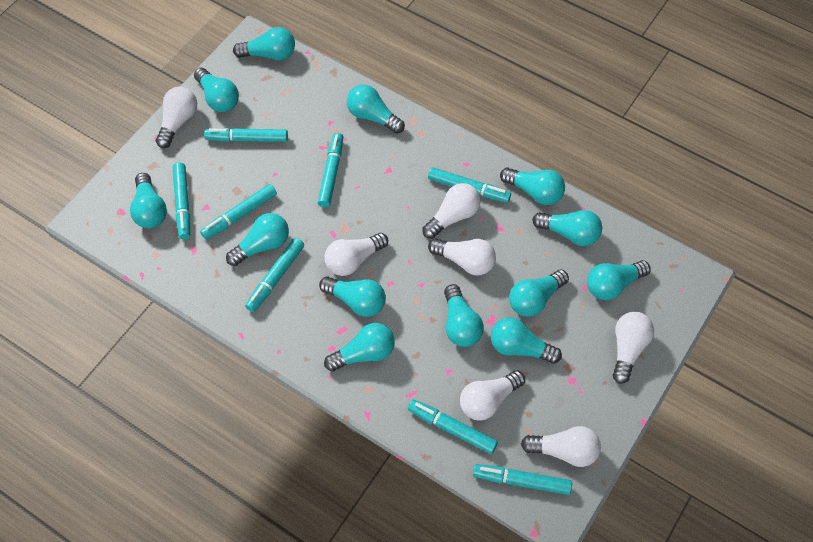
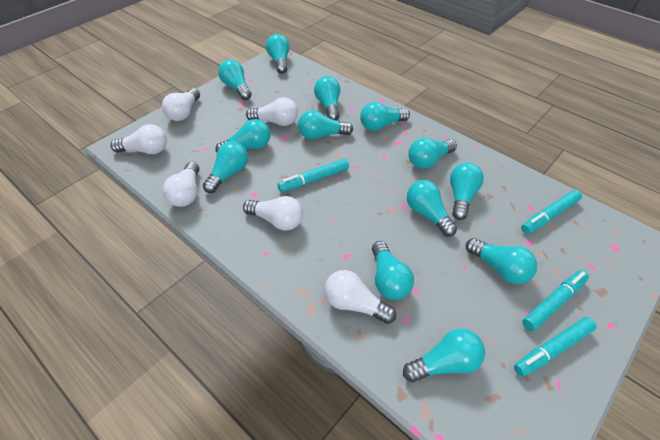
turquoise marker: 8 -> 4
white light bulb: 7 -> 6

